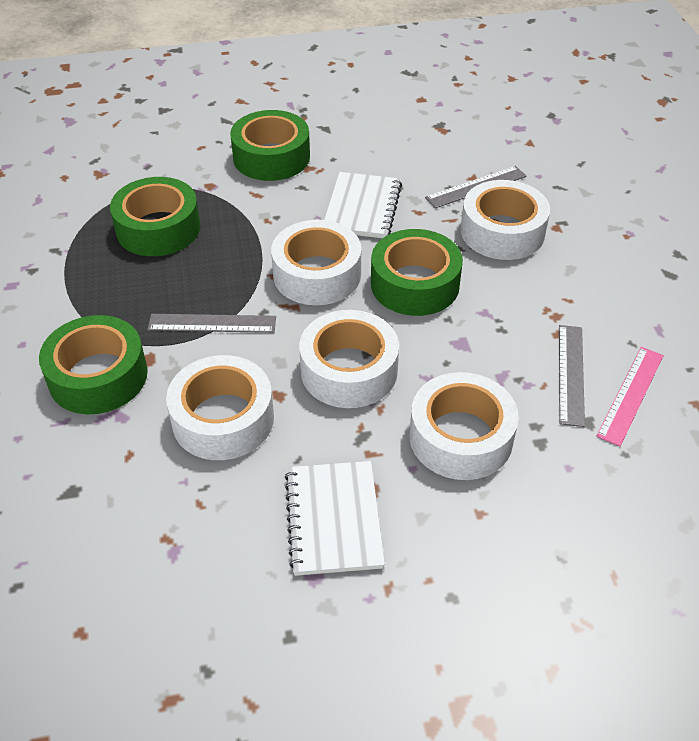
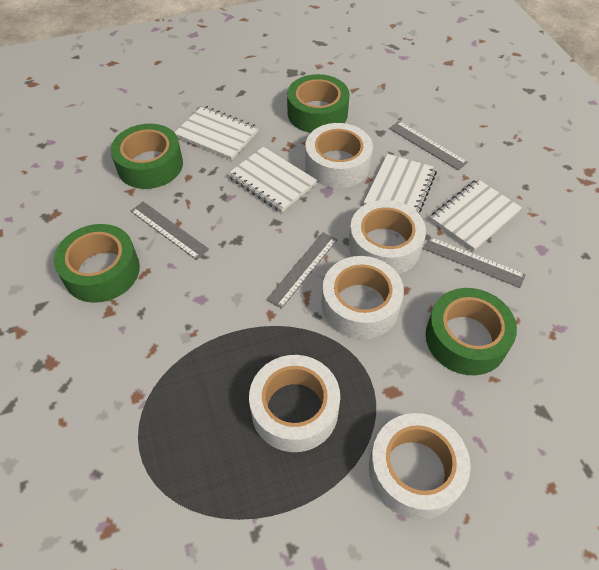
grey ruler: 3 -> 4
pink ruler: 1 -> 0
white notebook: 2 -> 4

